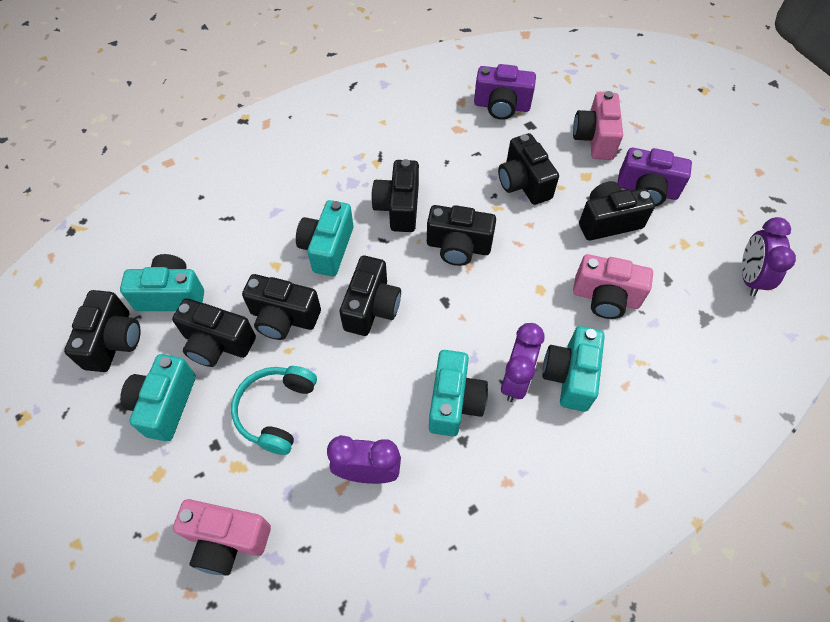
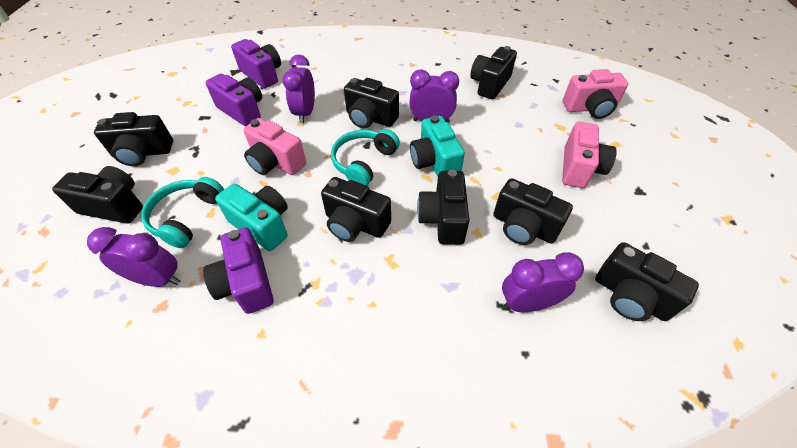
purple camera: 2 -> 3
purple clock: 3 -> 4
turquoise camera: 5 -> 2
turquoise headphones: 1 -> 2

